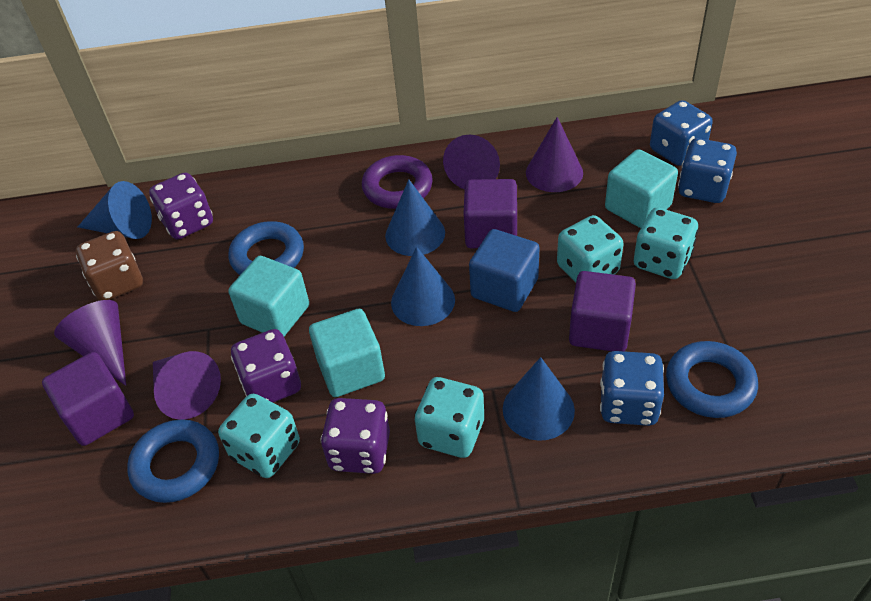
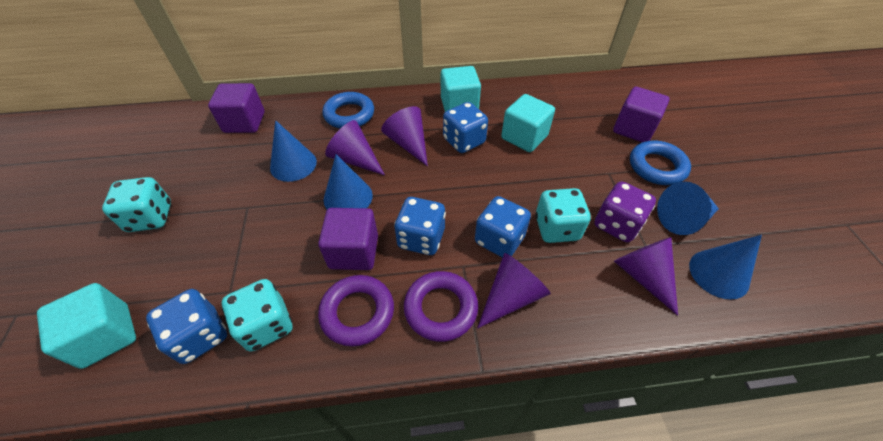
blue cube: 1 -> 0
blue dice: 3 -> 4
blue ring: 3 -> 2
brown dice: 1 -> 0
purple dice: 3 -> 1
purple ring: 1 -> 2
turquoise dice: 4 -> 3

